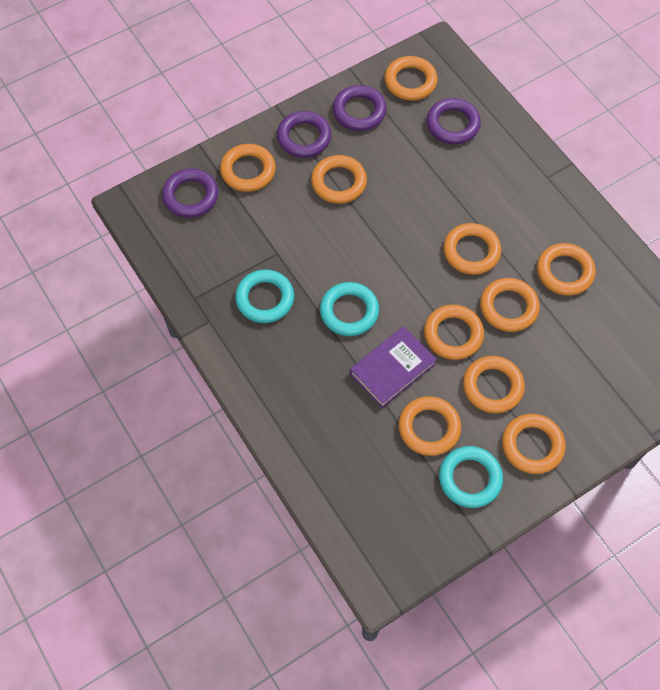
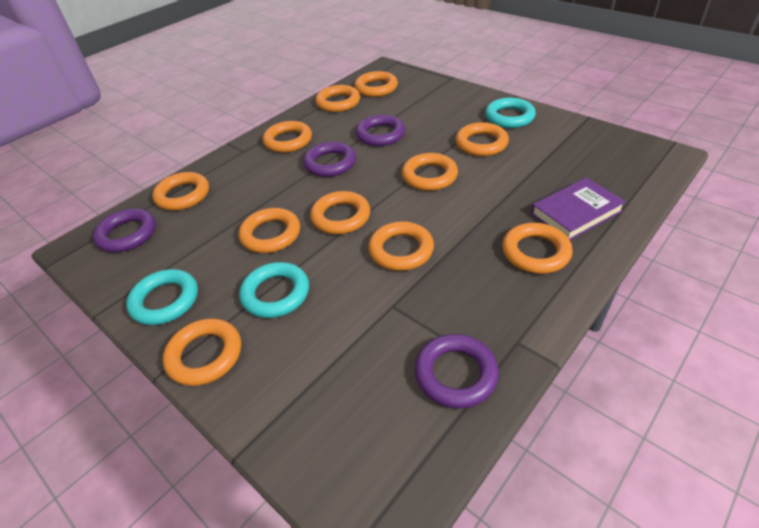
orange ring: 10 -> 11

